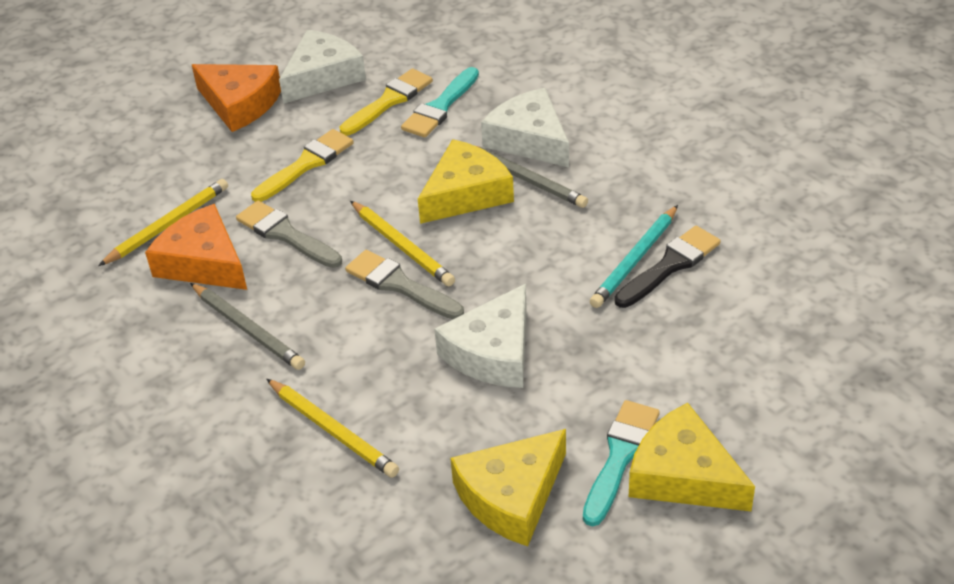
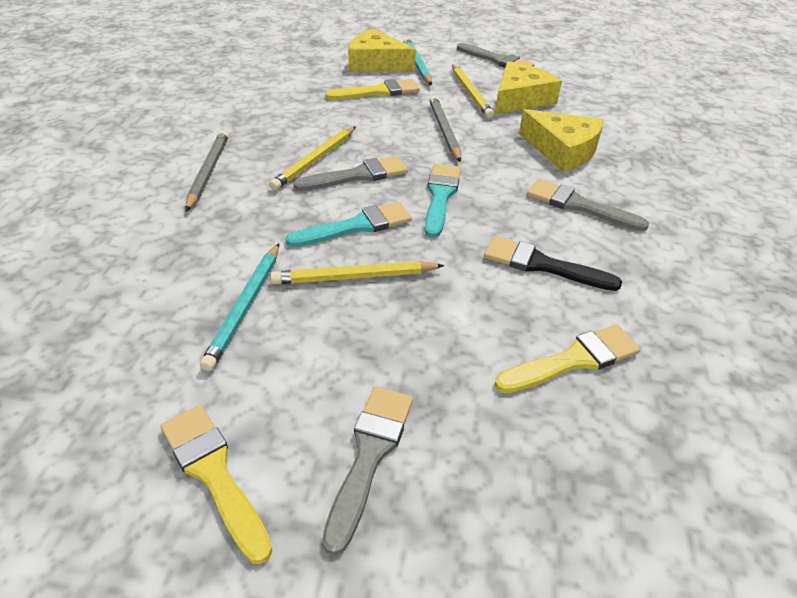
grey brush: 2 -> 4
orange cheese: 2 -> 0
turquoise pencil: 1 -> 2
white cheese: 3 -> 0
yellow brush: 2 -> 3

